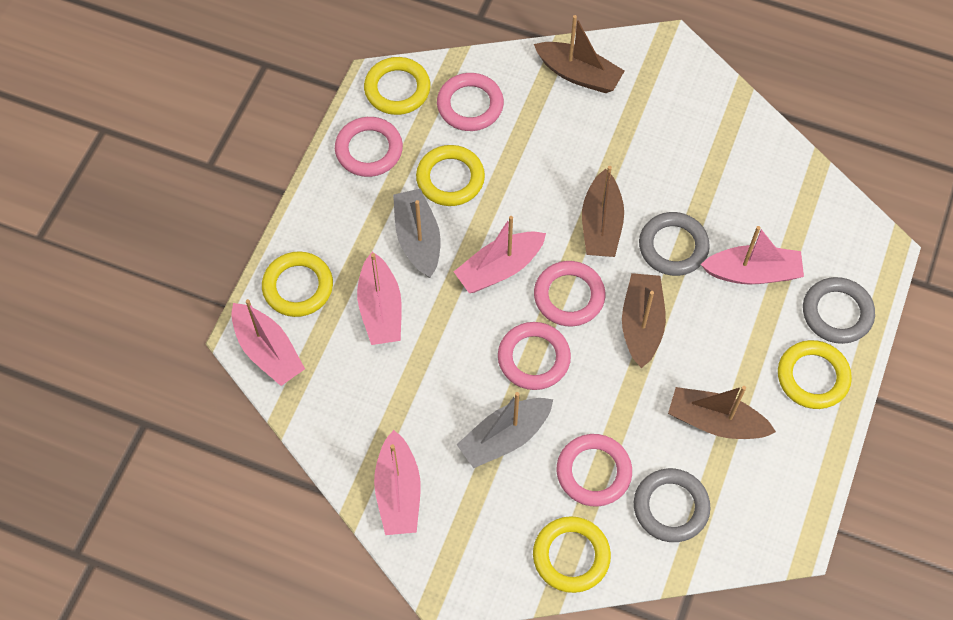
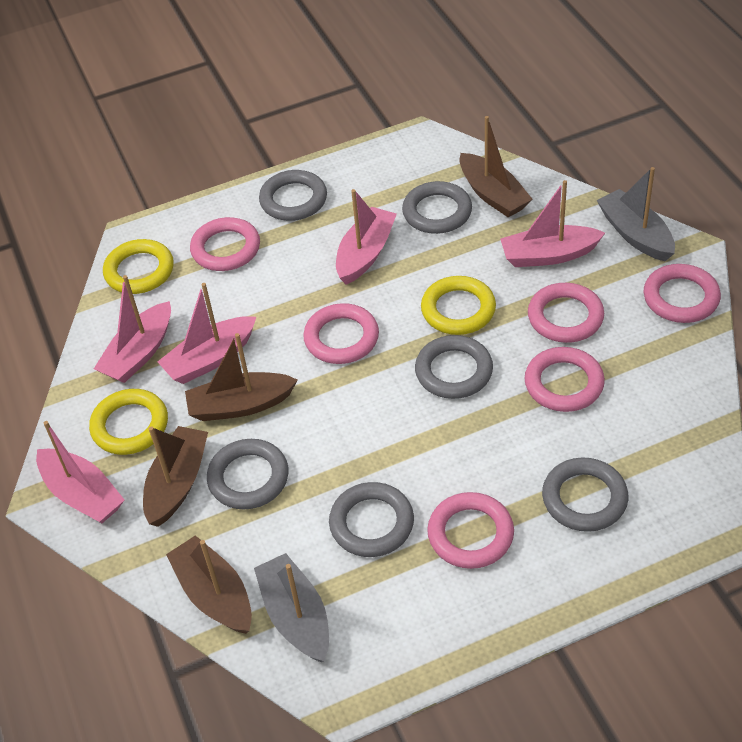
grey ring: 3 -> 6
pink ring: 5 -> 6
yellow ring: 5 -> 3

